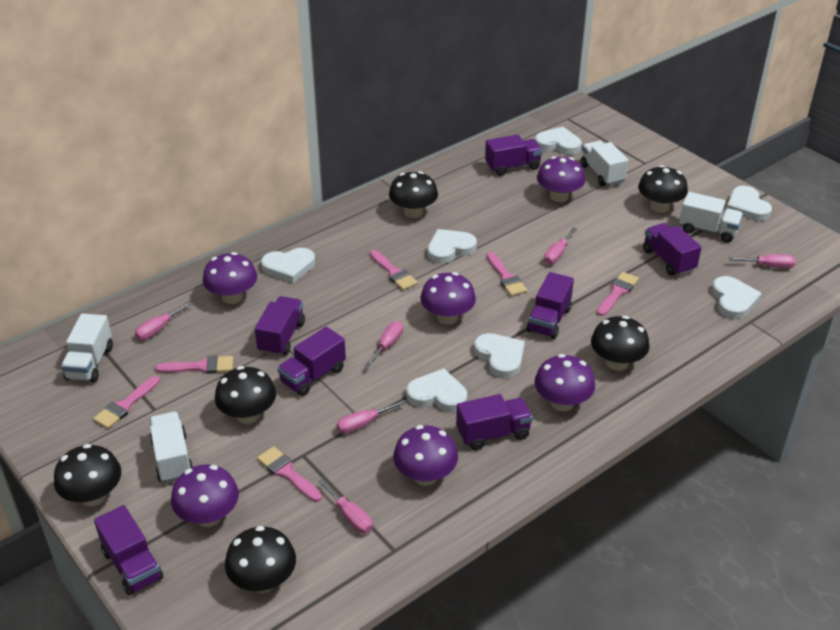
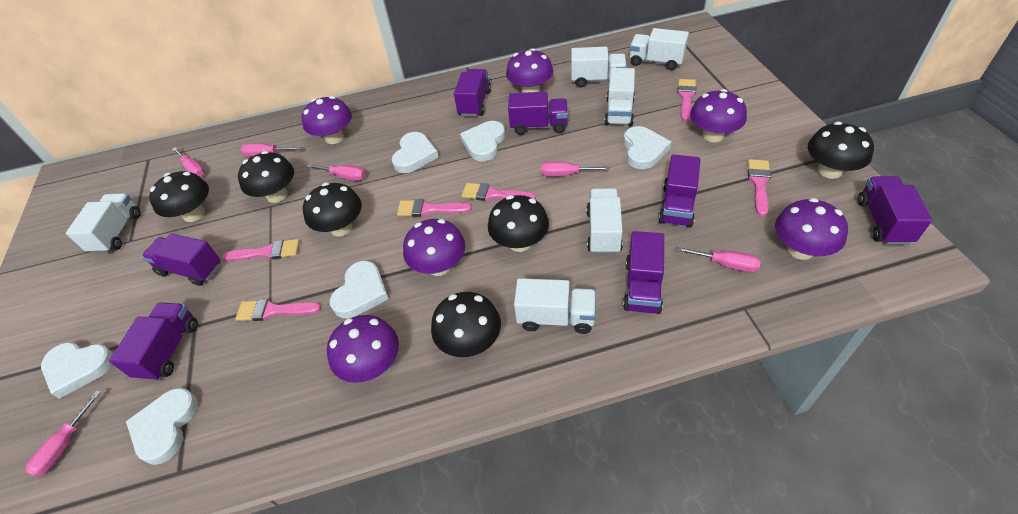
white heart: 7 -> 6
white truck: 4 -> 6

